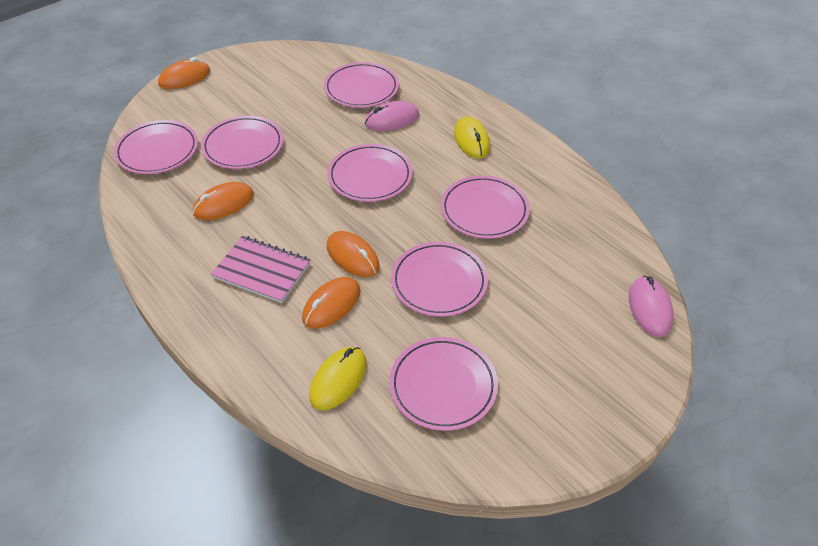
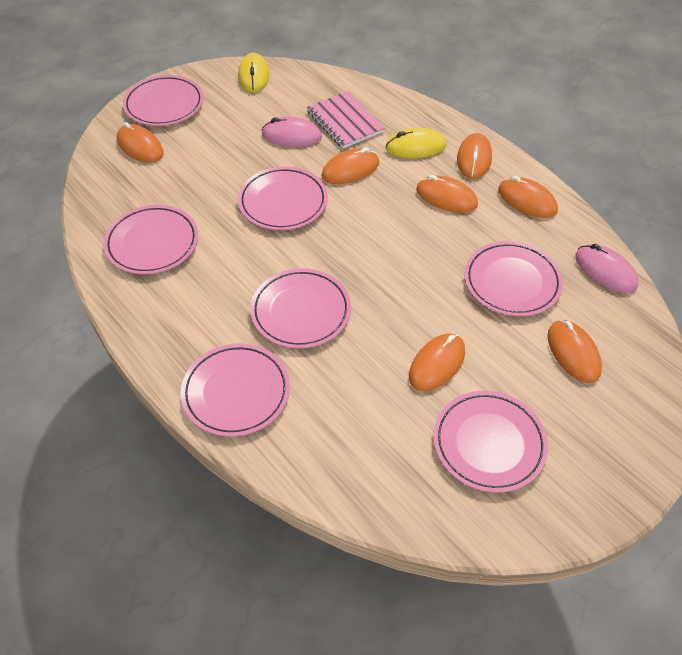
orange mouse: 4 -> 7

